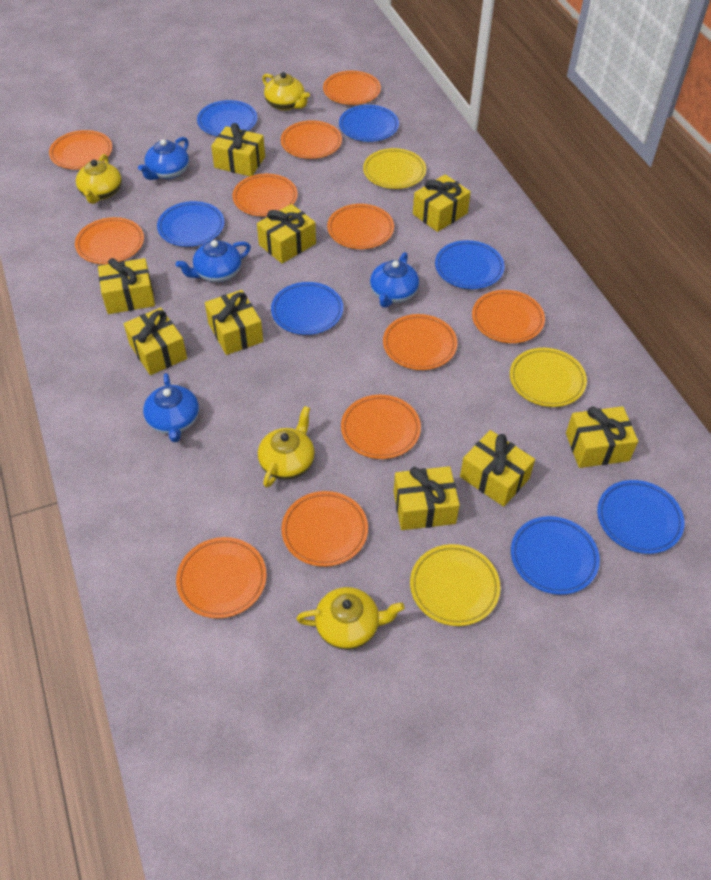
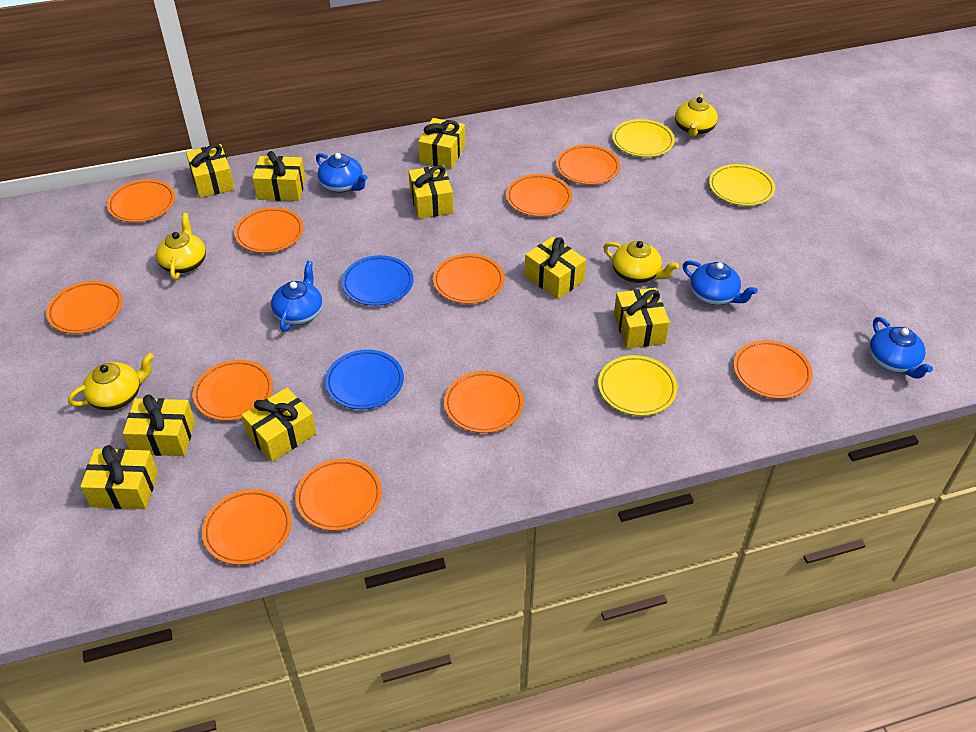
blue plate: 7 -> 2

